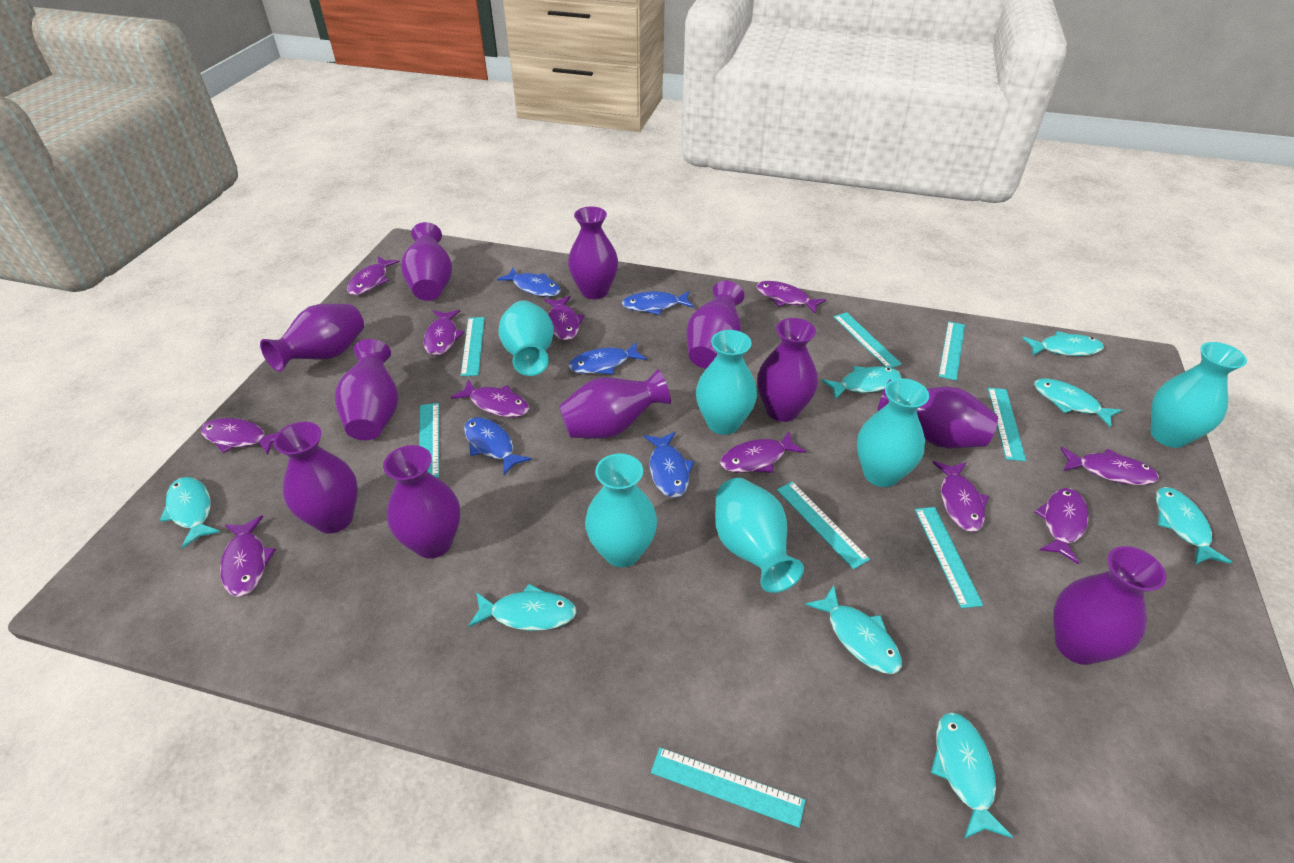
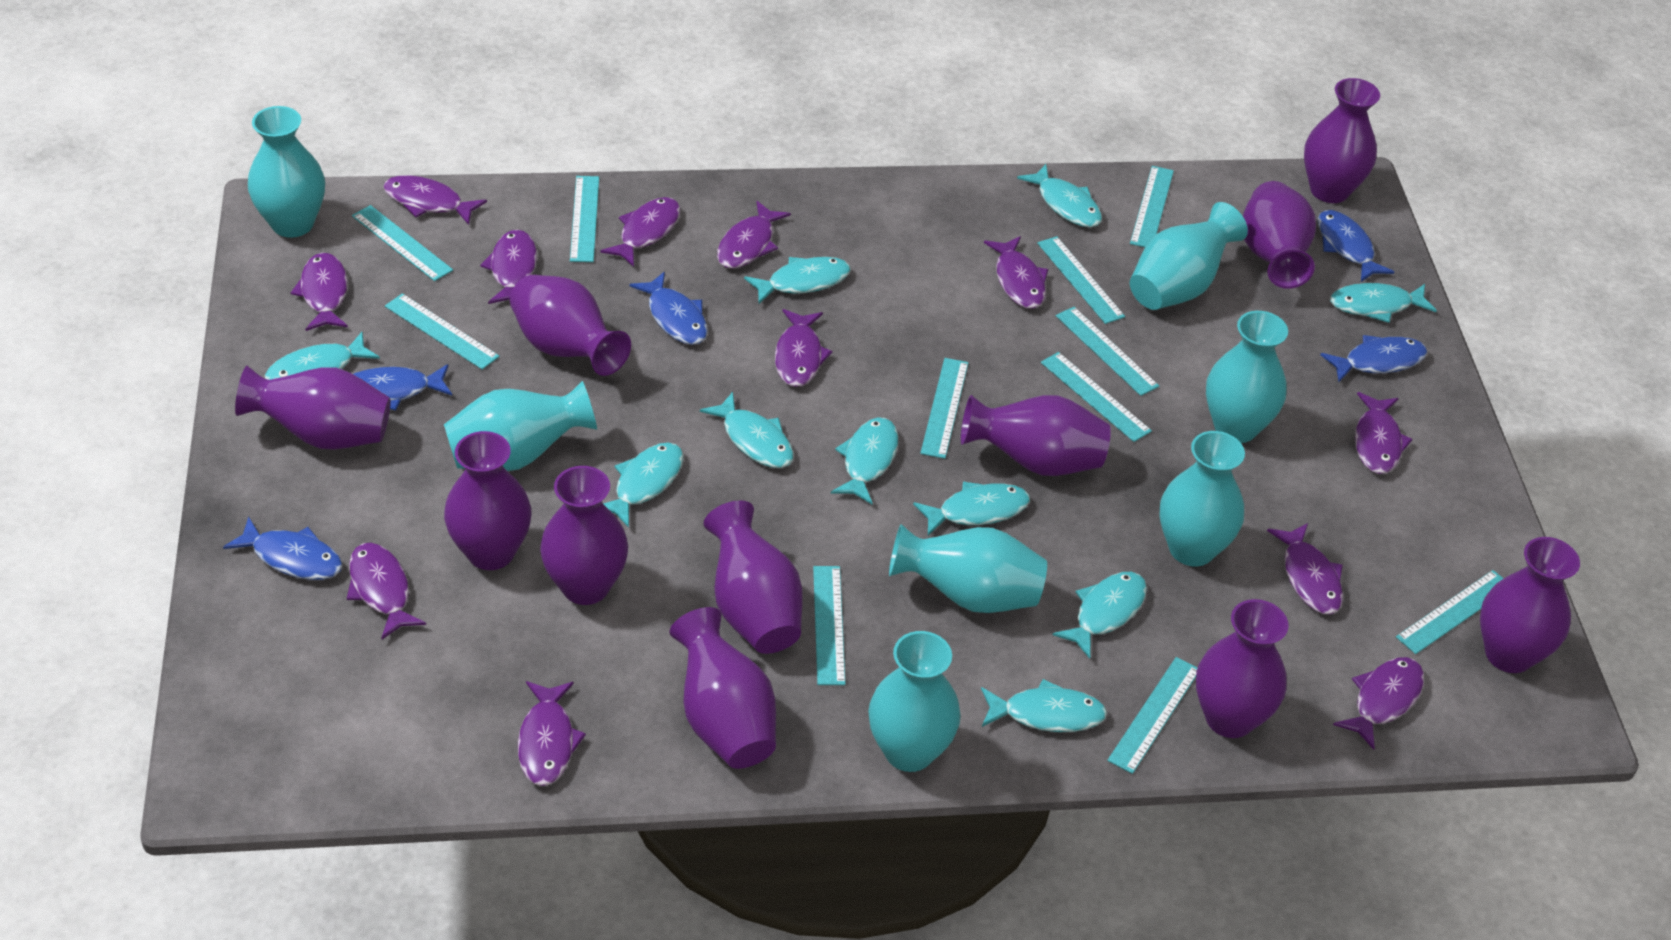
purple fish: 11 -> 12
turquoise fish: 8 -> 10
turquoise ruler: 8 -> 11
turquoise vase: 6 -> 7

